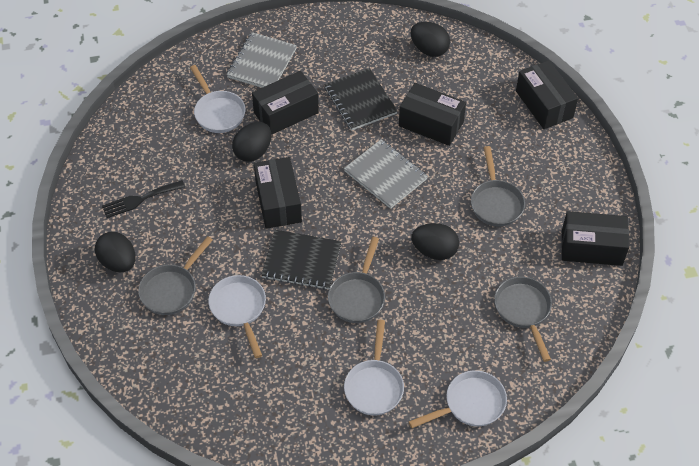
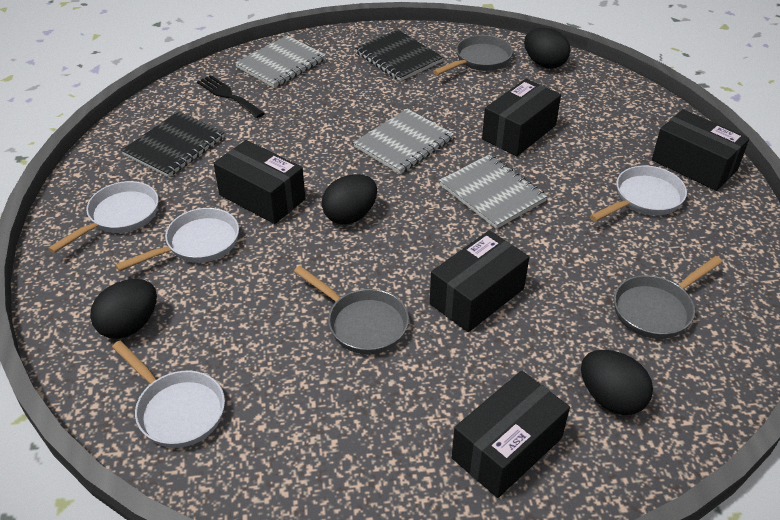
grey notebook: 2 -> 3
grey pan: 4 -> 3

